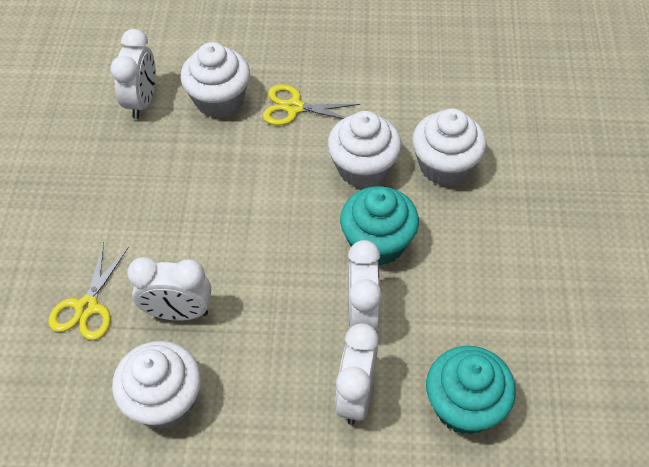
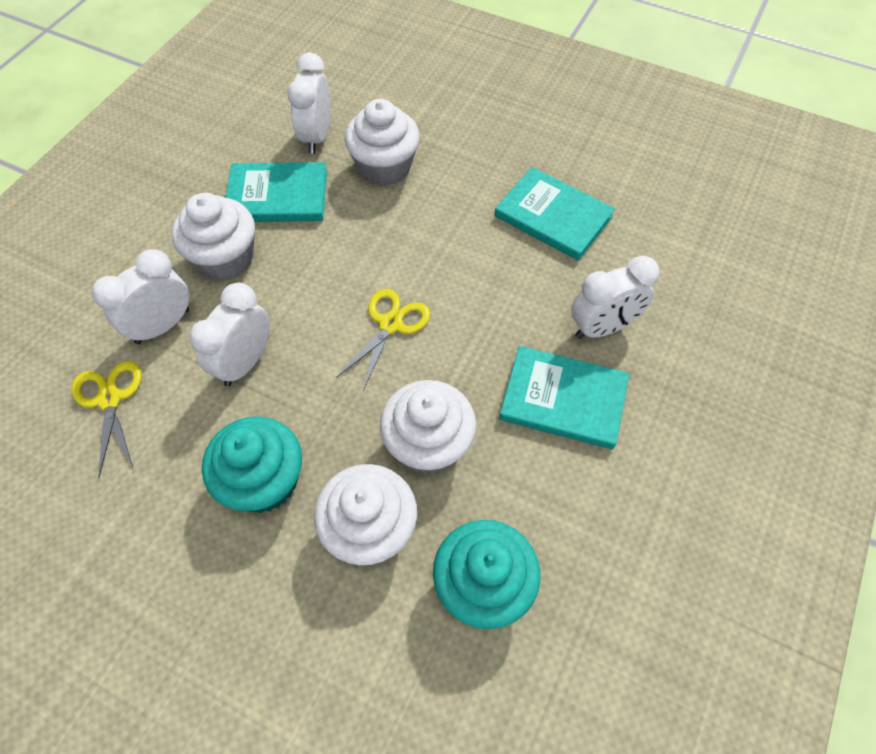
turquoise book: 0 -> 3

